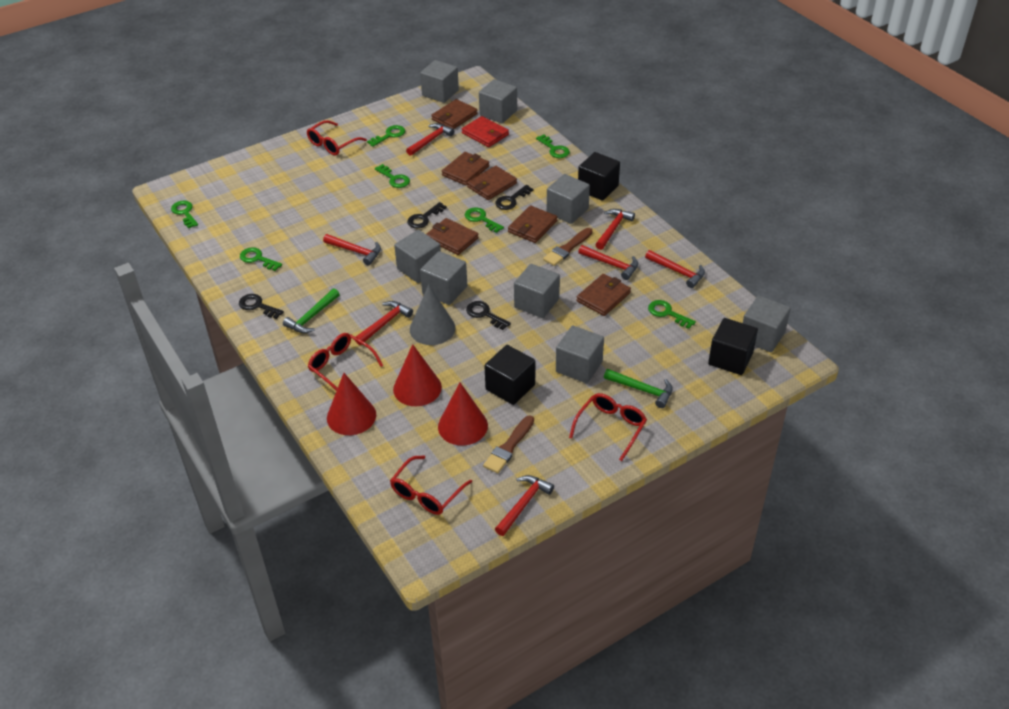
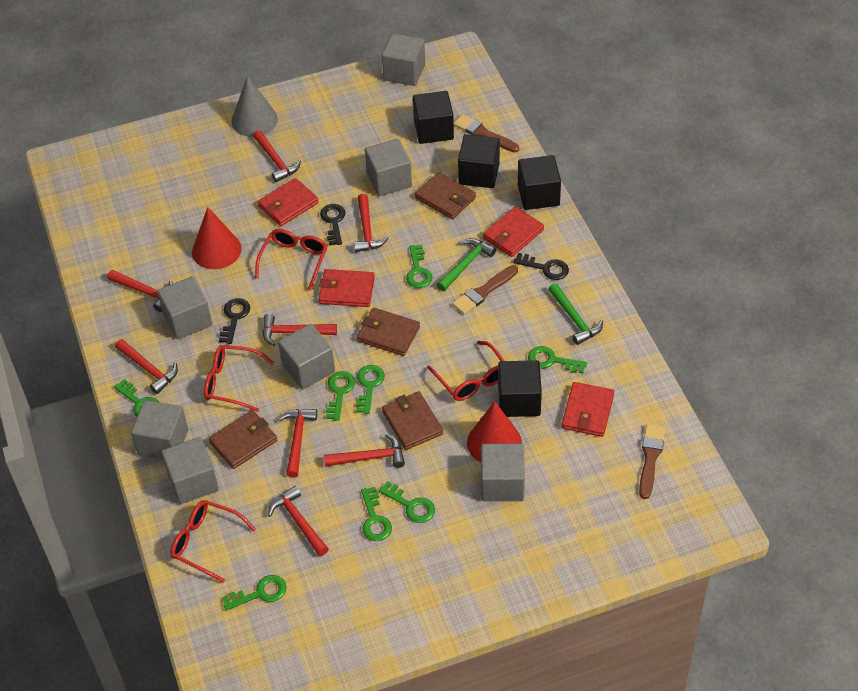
black cube: 3 -> 4
black key: 4 -> 3
brown brush: 2 -> 3
brown wallet: 6 -> 4
green key: 7 -> 8
grey cube: 8 -> 7
red cone: 3 -> 2
red hammer: 7 -> 8
red wallet: 1 -> 4

